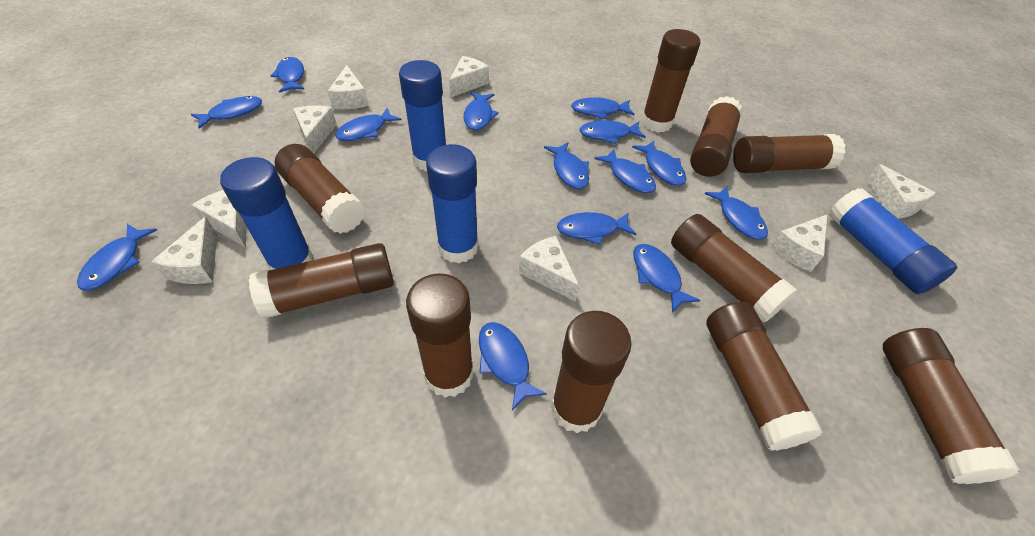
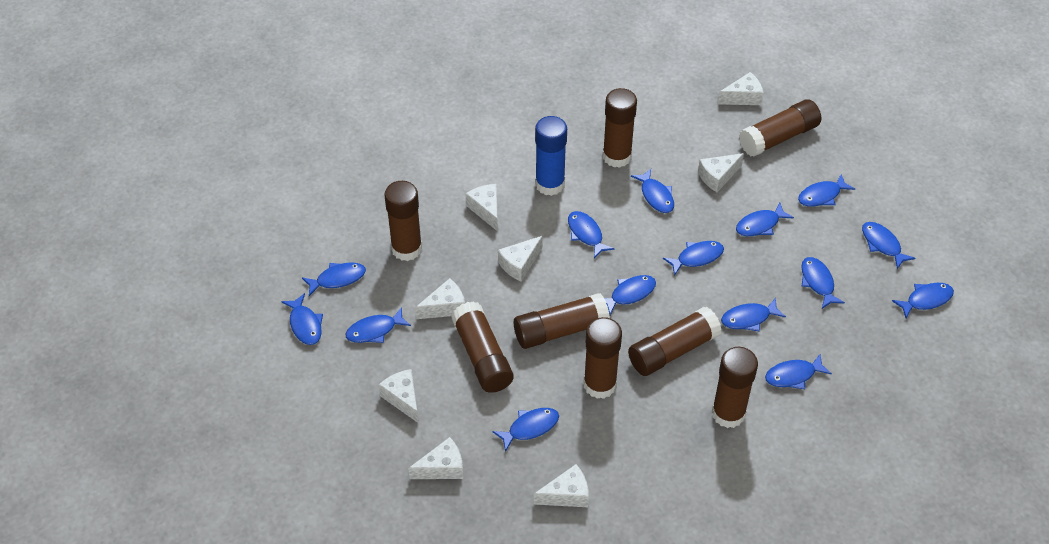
blue fish: 14 -> 15
blue glue stick: 4 -> 1
brown glue stick: 10 -> 8

